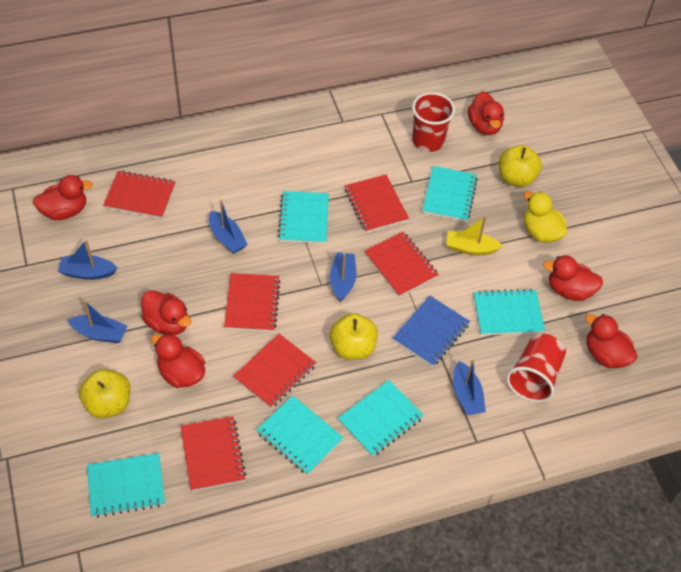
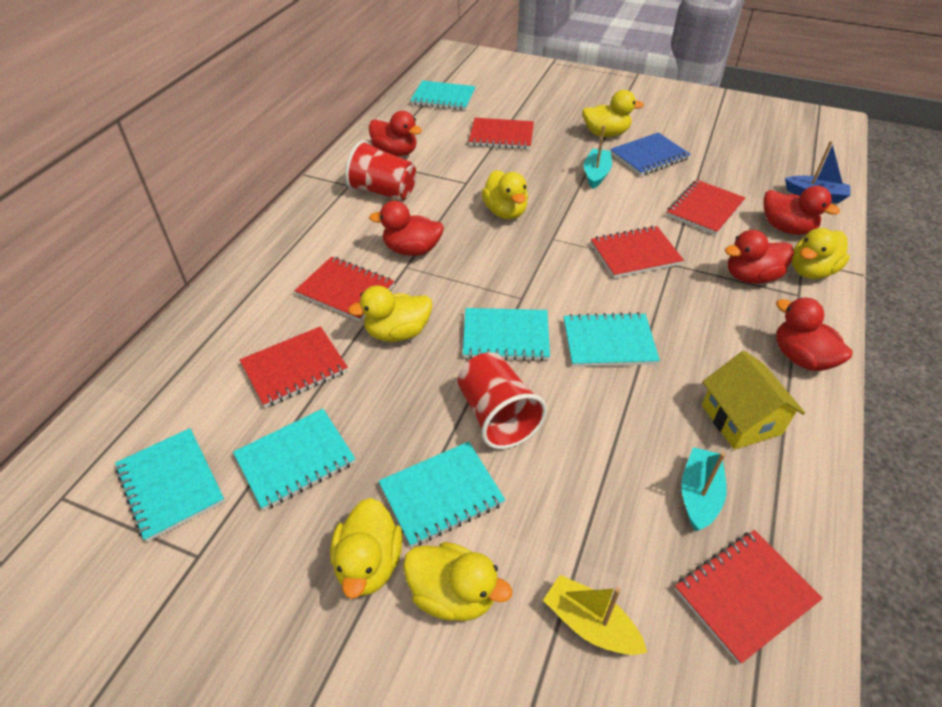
blue boat: 5 -> 1
red duck: 6 -> 5
turquoise boat: 0 -> 2
yellow apple: 3 -> 0
yellow duck: 1 -> 6
yellow house: 0 -> 1

